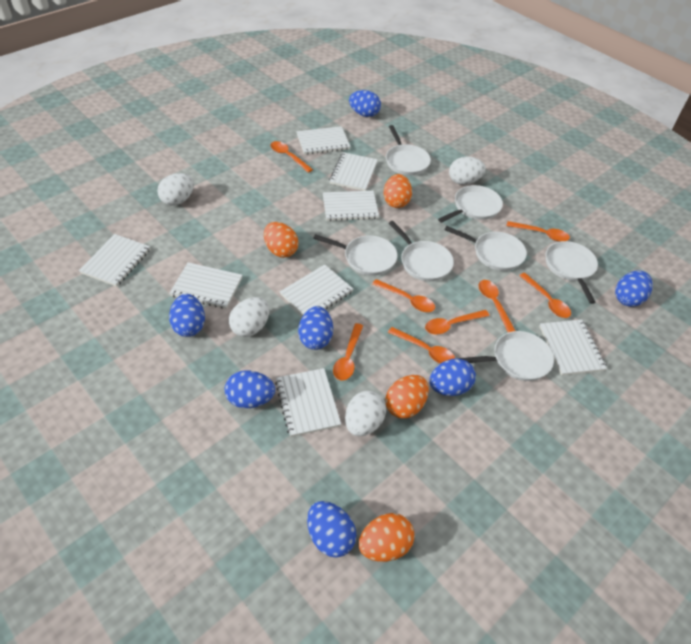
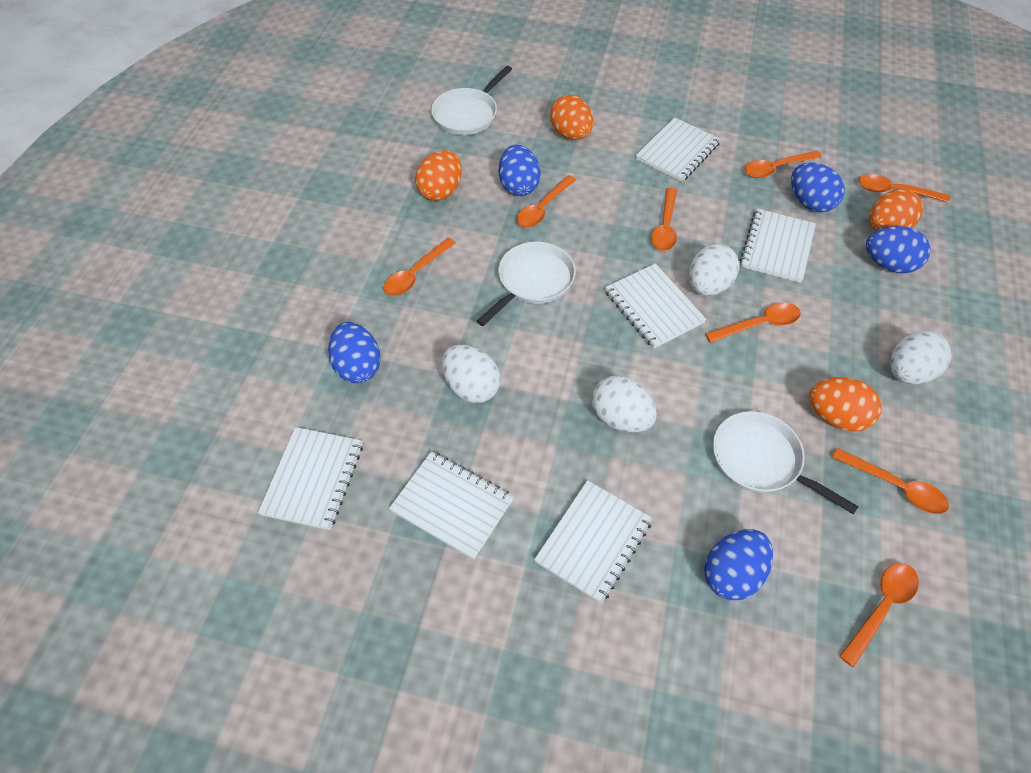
blue egg: 7 -> 5
white notebook: 8 -> 6
white pan: 7 -> 3

